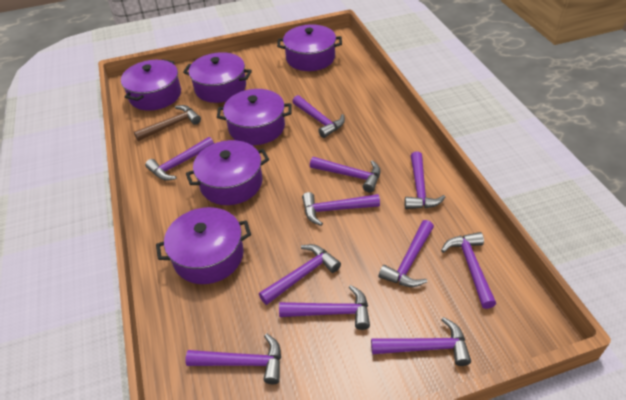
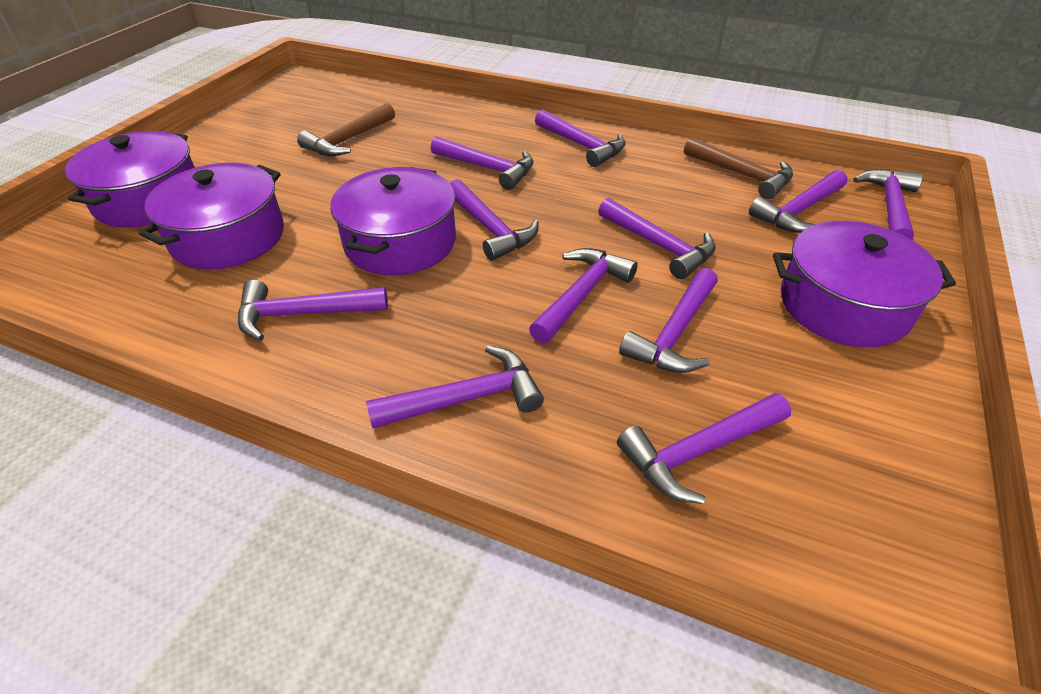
brown hammer: 1 -> 2
purple pot: 6 -> 4

